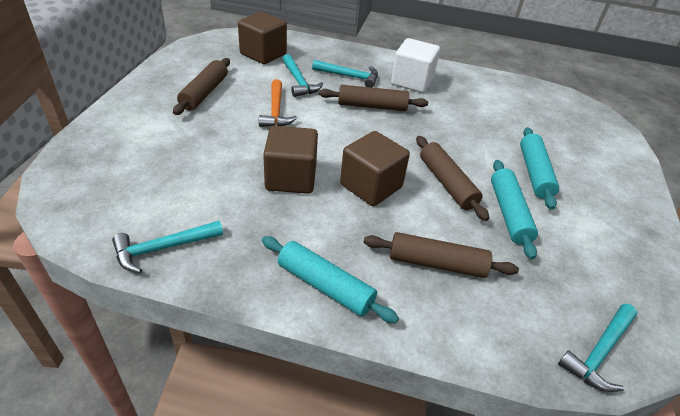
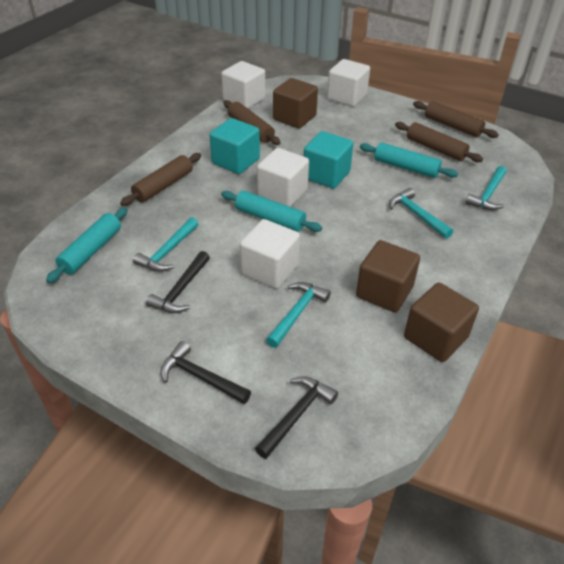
black hammer: 0 -> 3
orange hammer: 1 -> 0
turquoise cube: 0 -> 2
white cube: 1 -> 4

